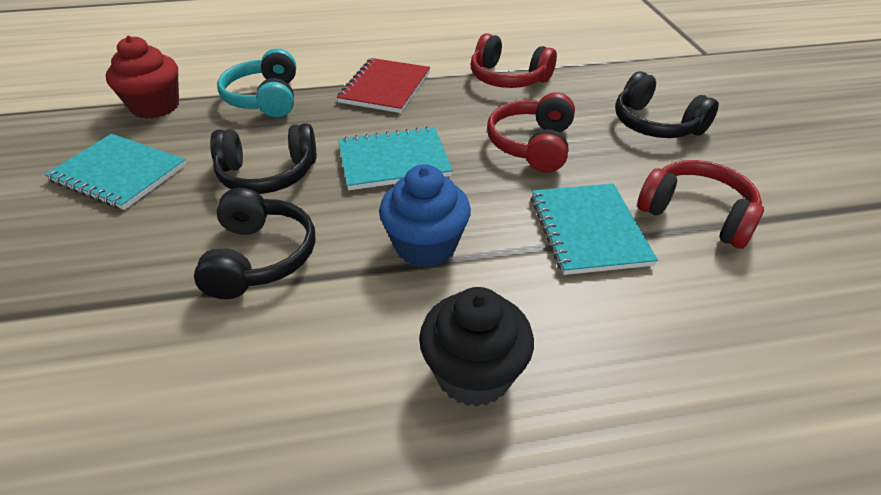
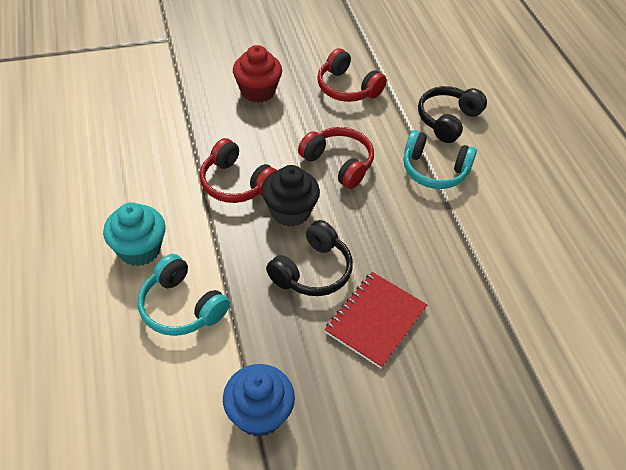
black headphones: 3 -> 2
turquoise cupcake: 0 -> 1
turquoise headphones: 1 -> 2
turquoise notebook: 3 -> 0

